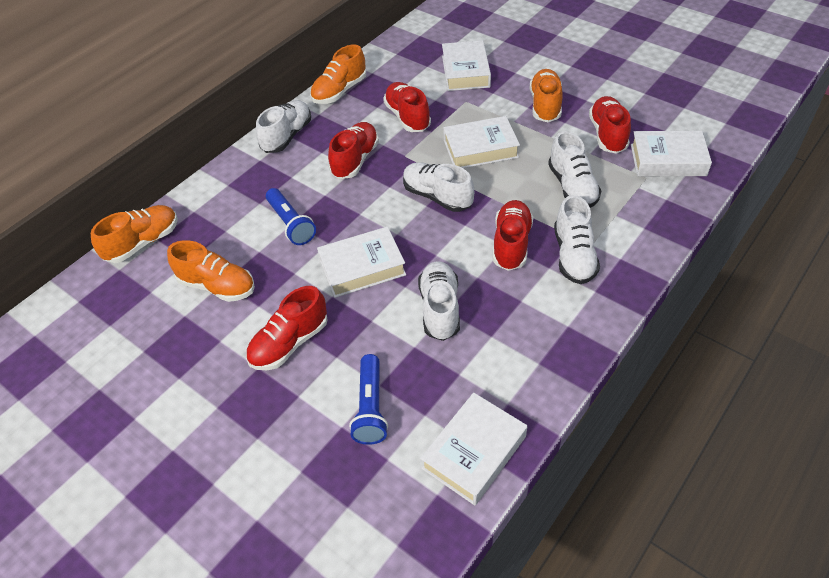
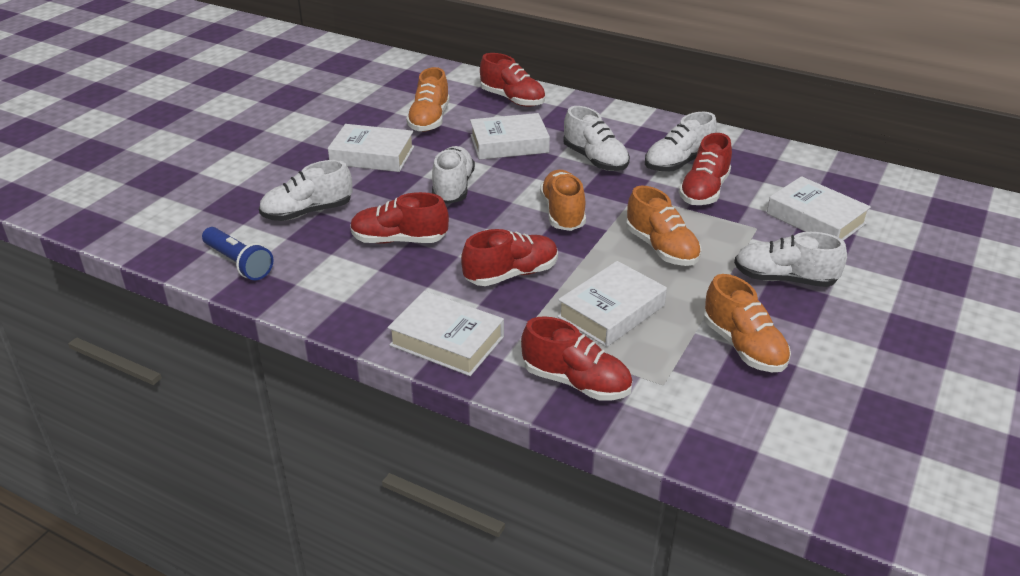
blue flashlight: 2 -> 1

